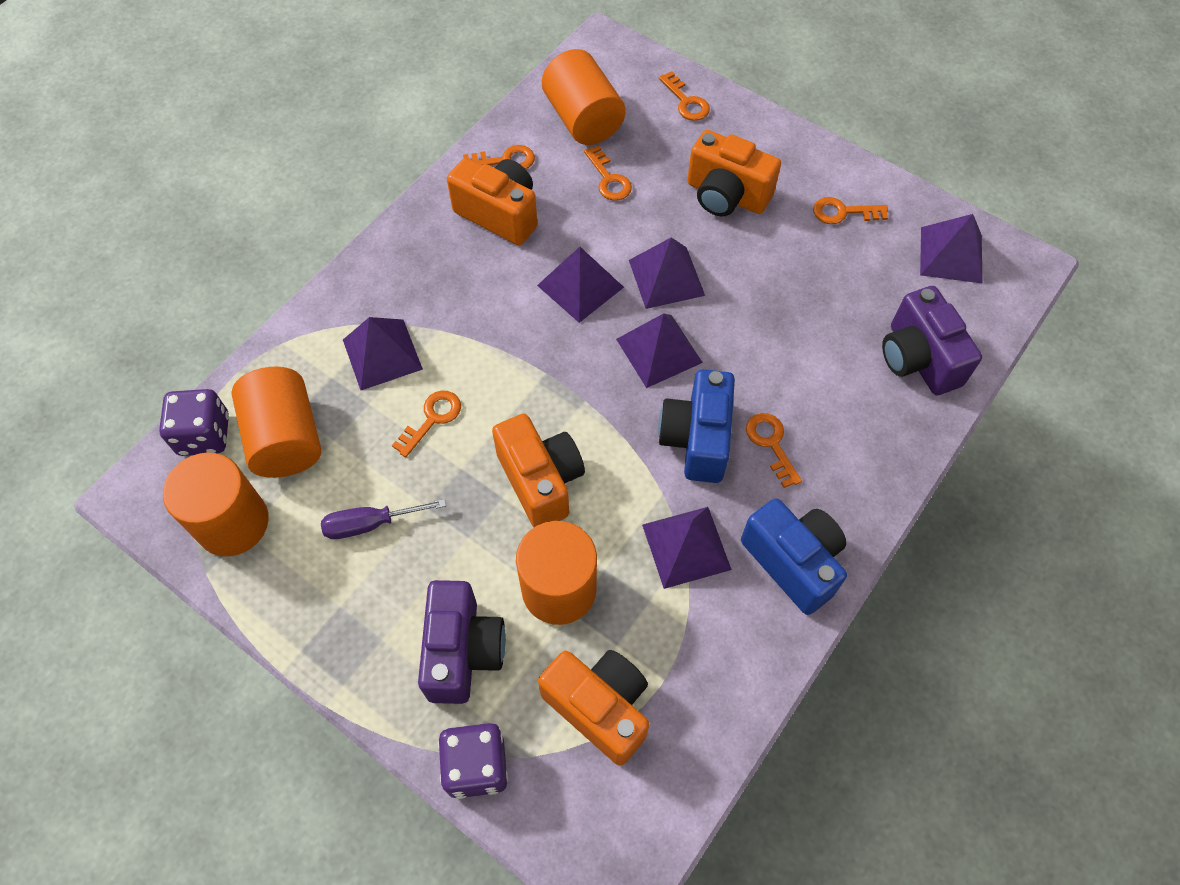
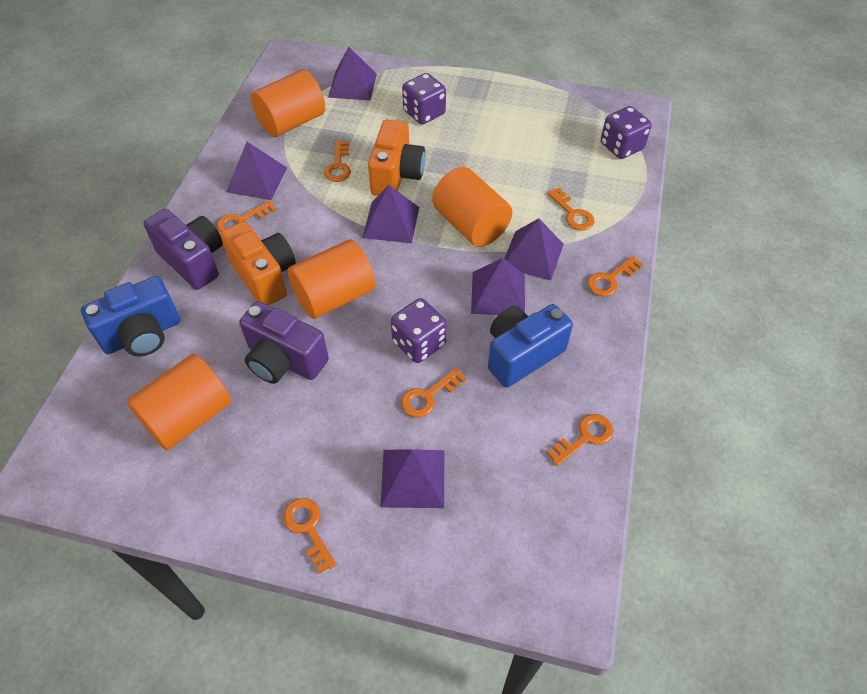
orange camera: 4 -> 2
orange key: 6 -> 7
purple dice: 2 -> 3
purple screwdriver: 1 -> 0

